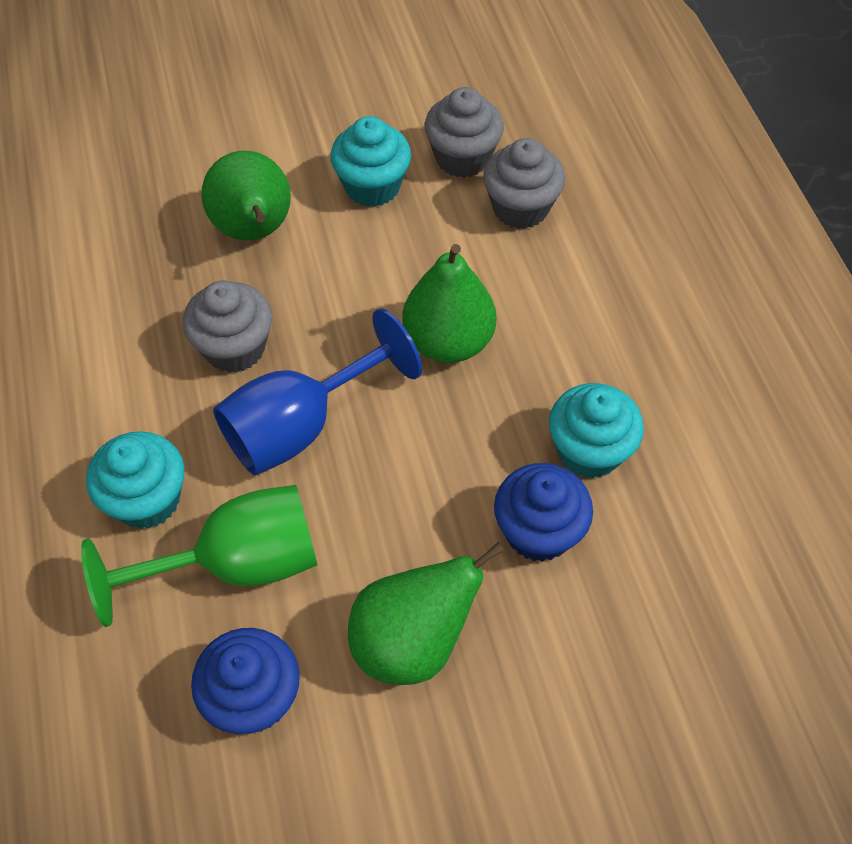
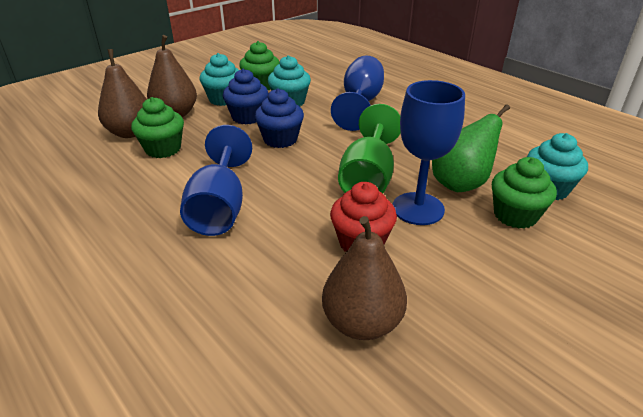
blue goblet: 1 -> 3
brown pear: 0 -> 3
green cupcake: 0 -> 3
green pear: 3 -> 1
grey cupcake: 3 -> 0
red cupcake: 0 -> 1

